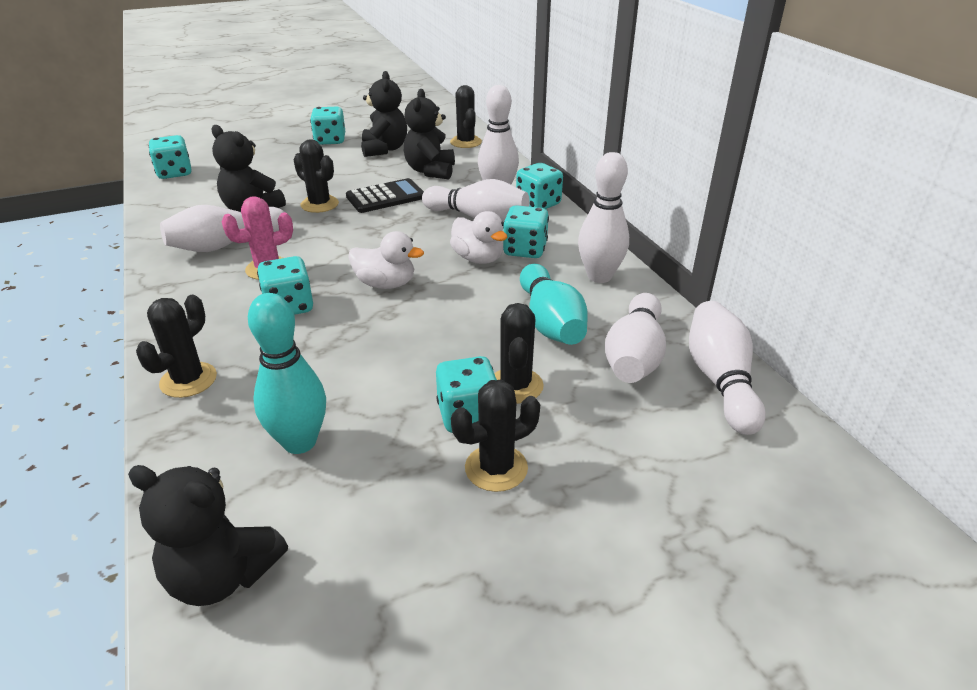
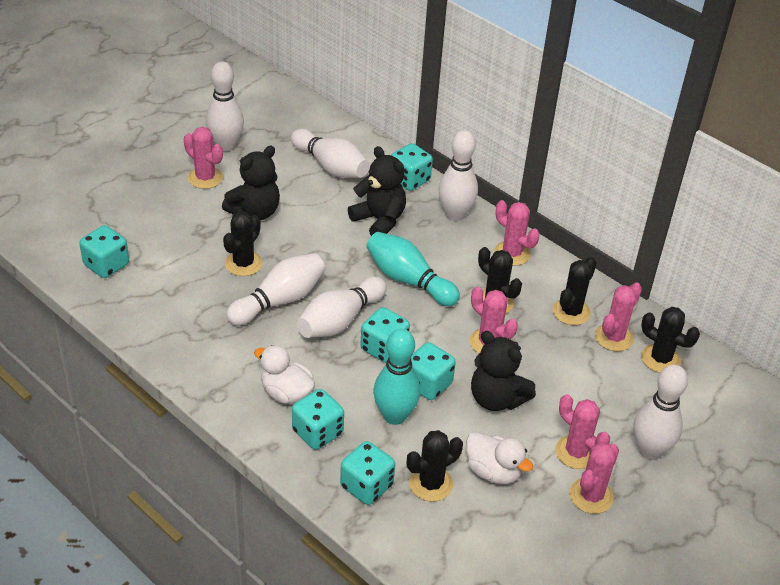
black calculator: 1 -> 0
black teddy bear: 4 -> 3
pink cactus: 1 -> 6

